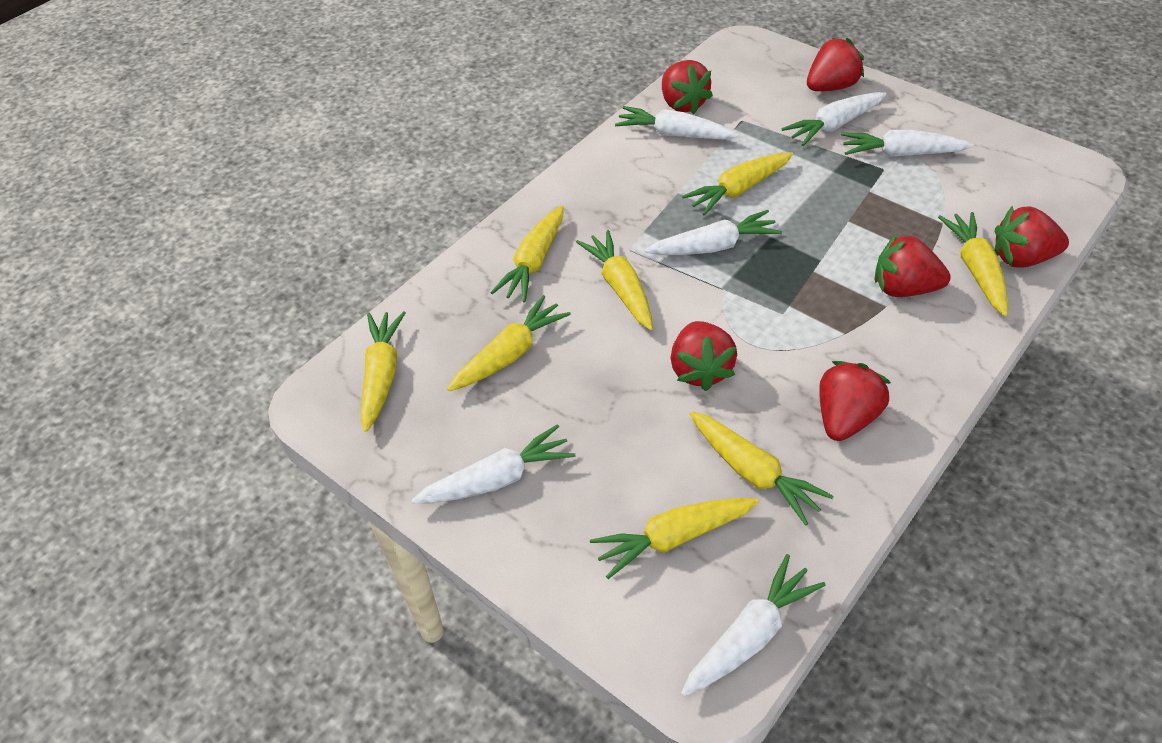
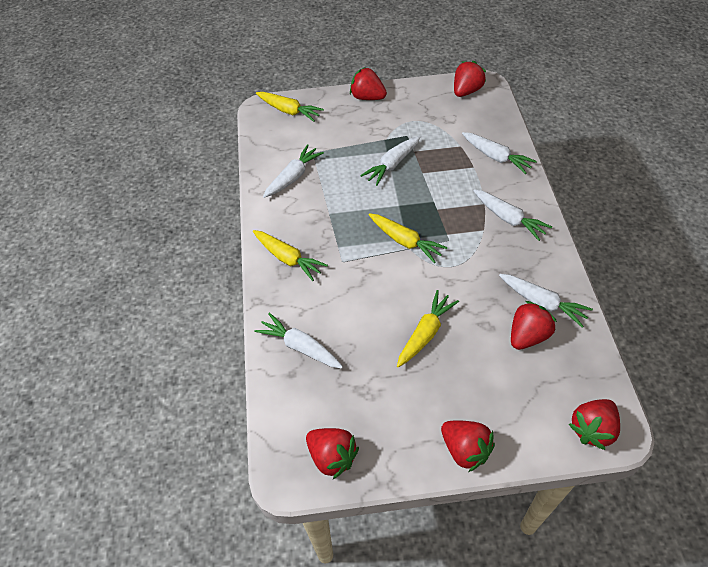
yellow carrot: 8 -> 4

